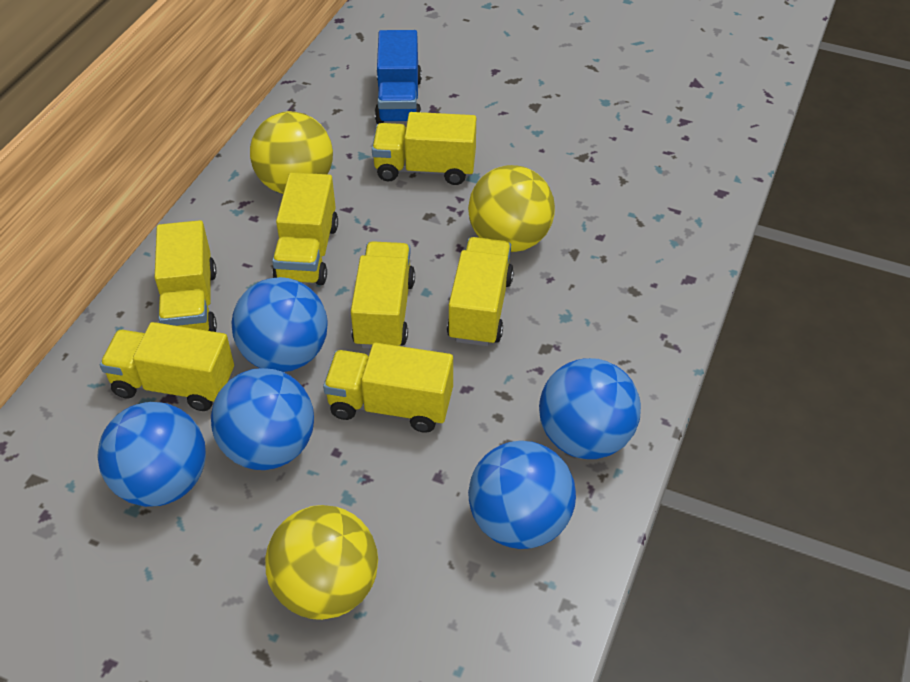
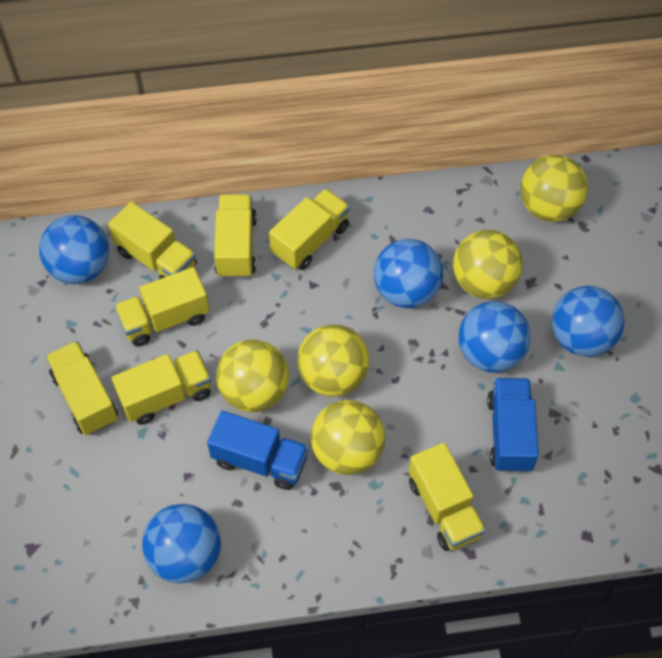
blue truck: 1 -> 2
yellow ball: 3 -> 5

